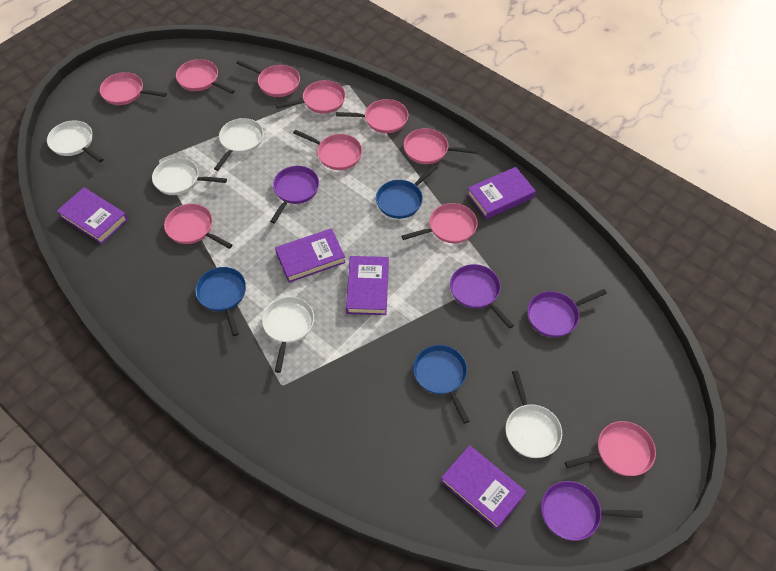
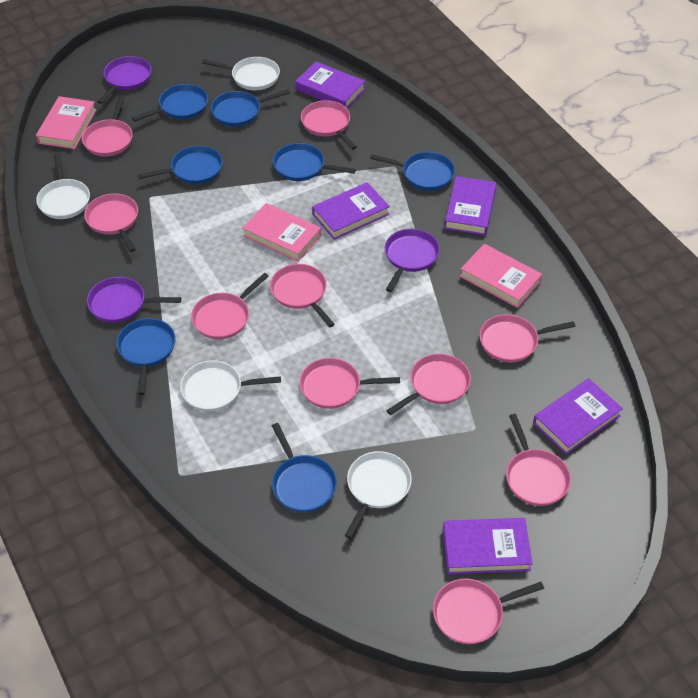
blue pan: 3 -> 7
pink book: 0 -> 3
purple pan: 4 -> 3
white pan: 5 -> 4

